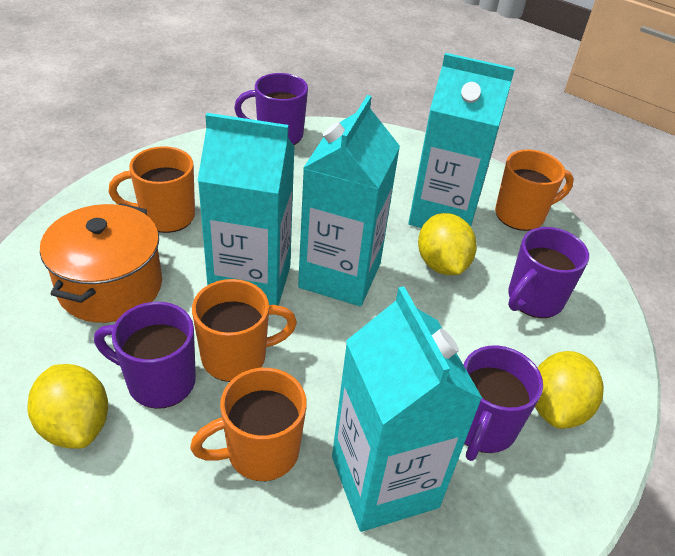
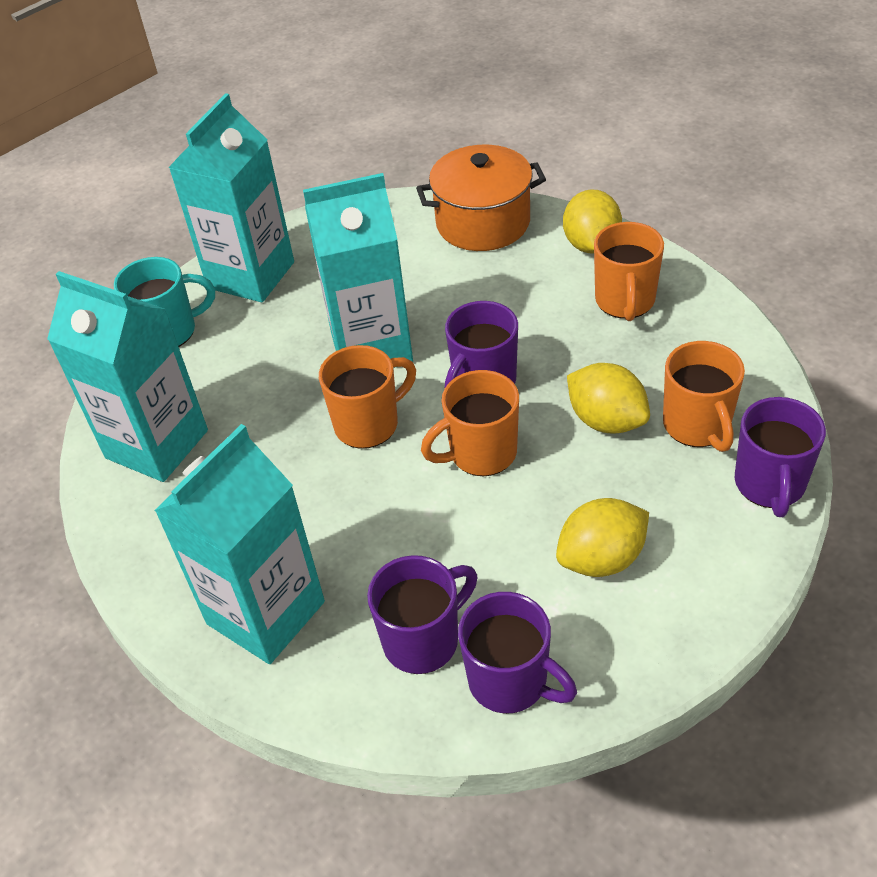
turquoise mug: 0 -> 1

